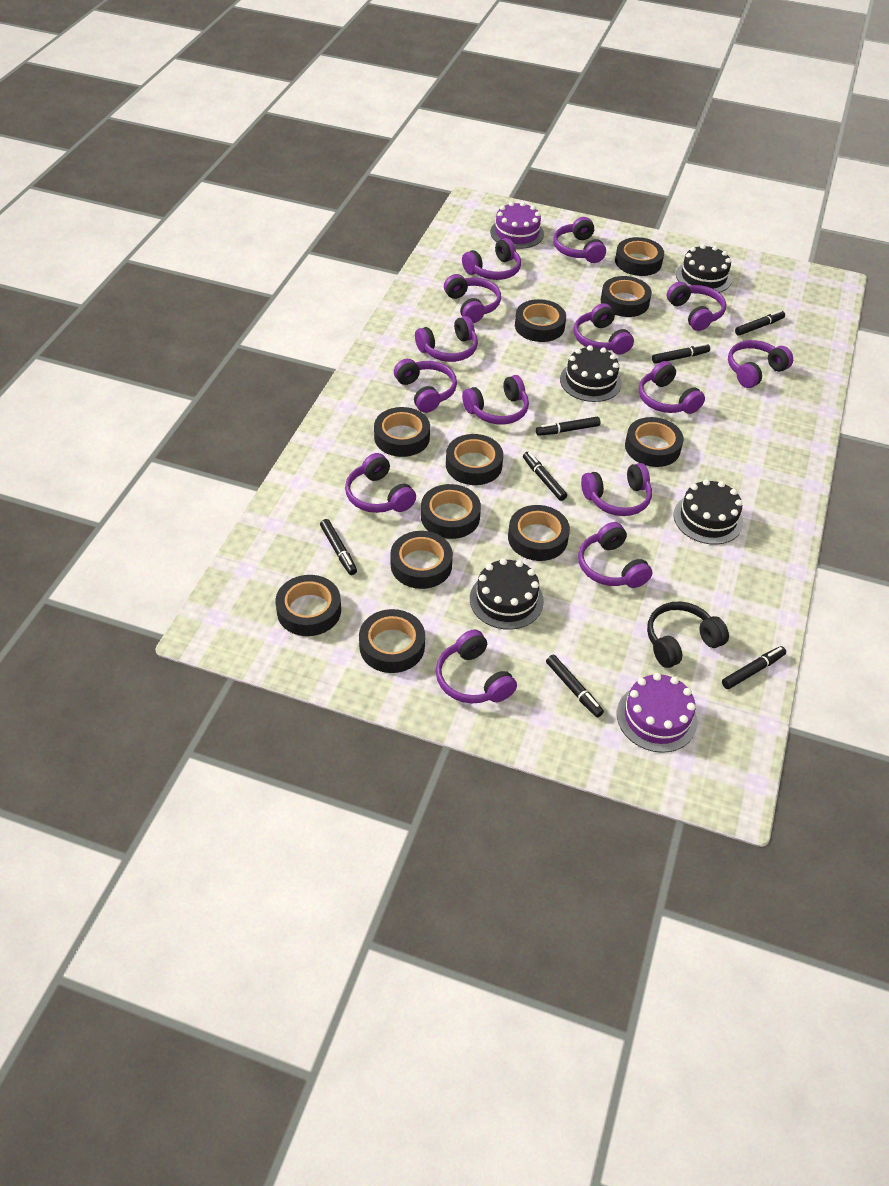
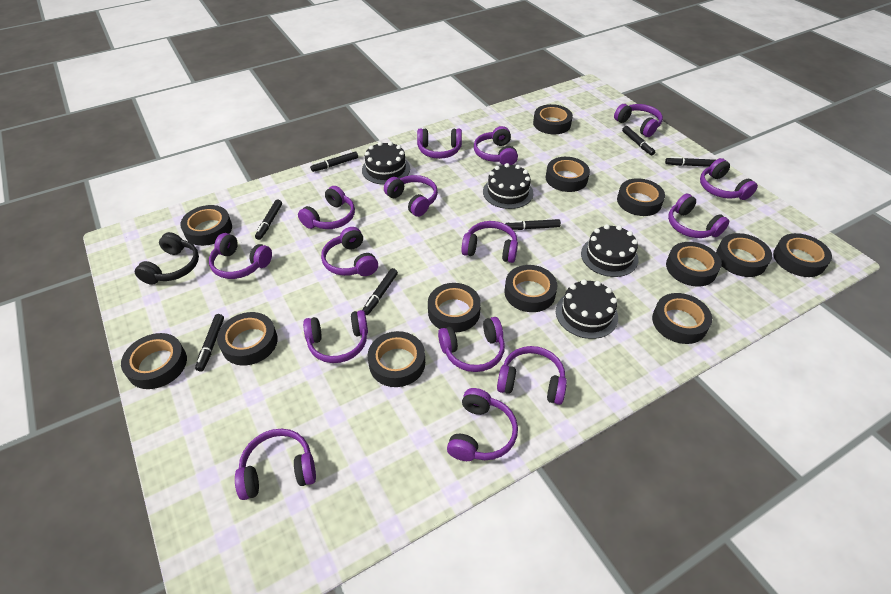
black tape: 11 -> 13
purple cake: 2 -> 0
purple headphones: 14 -> 15

